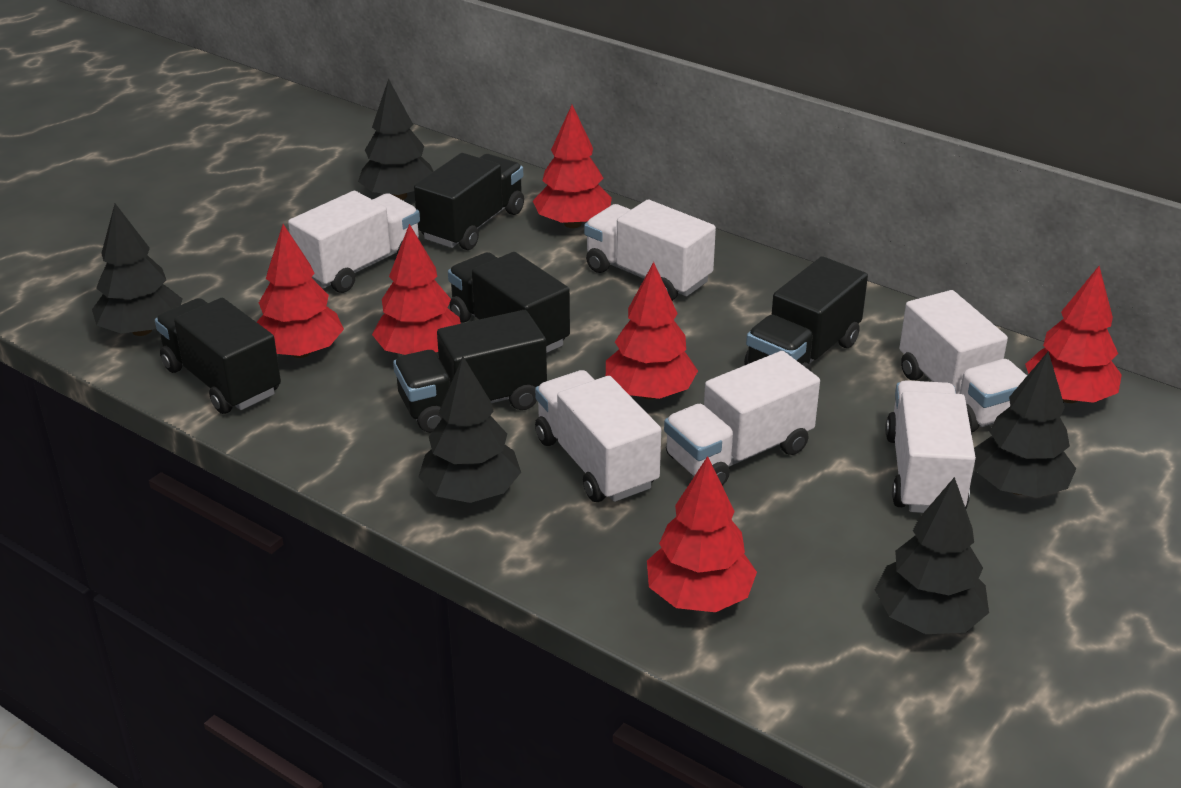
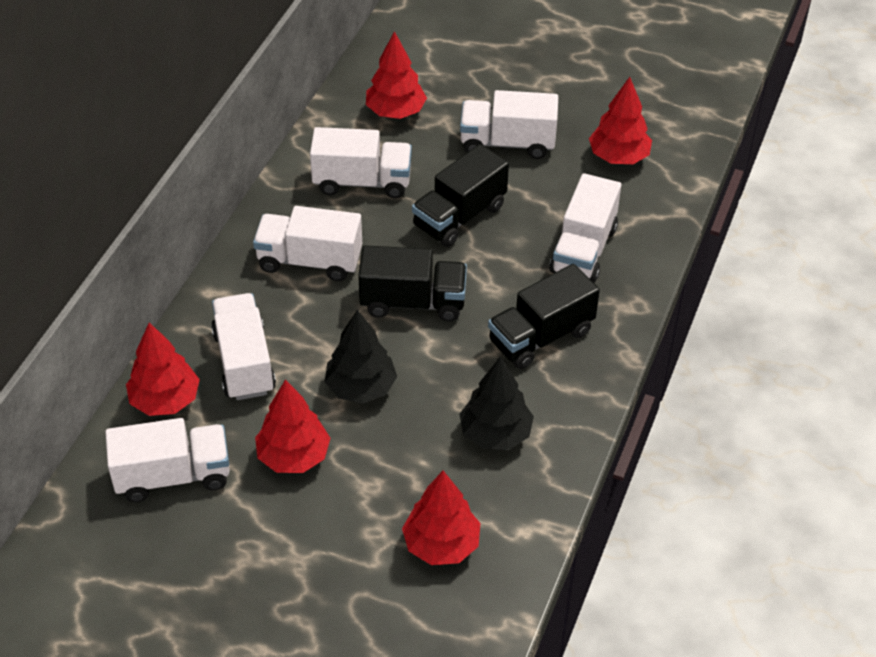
black tree: 5 -> 2
black truck: 5 -> 3
red tree: 6 -> 5

